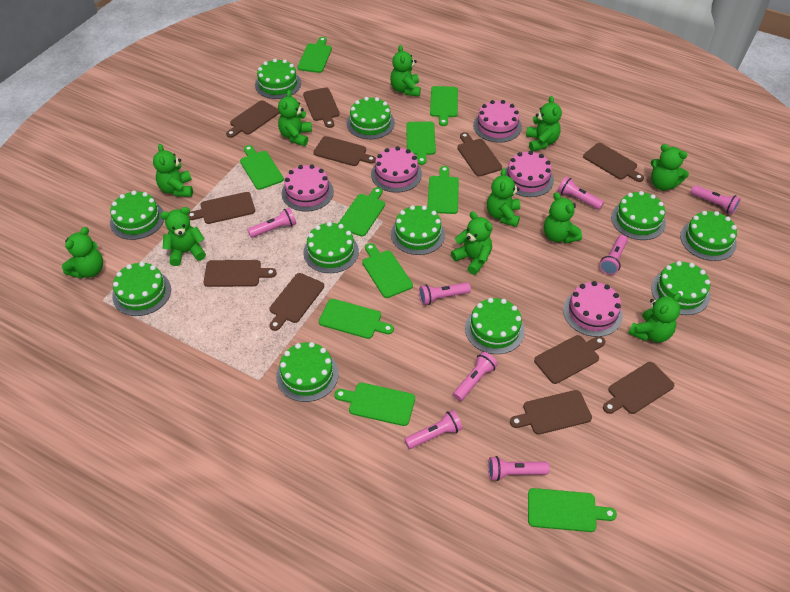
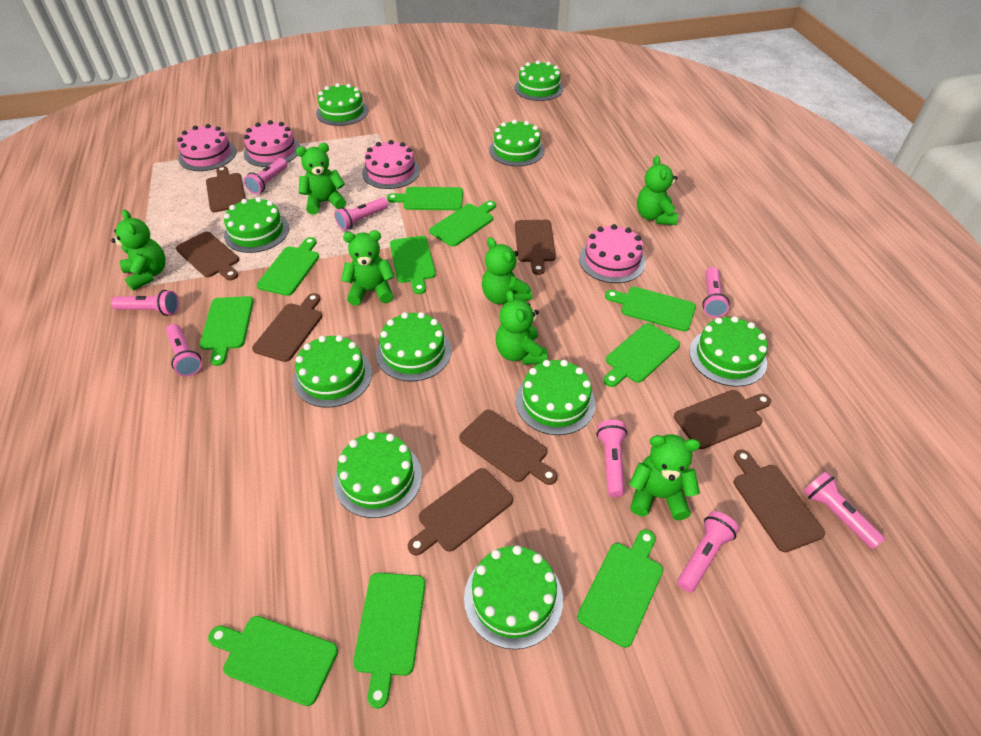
brown cutting board: 11 -> 8
green cake: 11 -> 10
green teddy bear: 11 -> 7
pink cake: 5 -> 4

